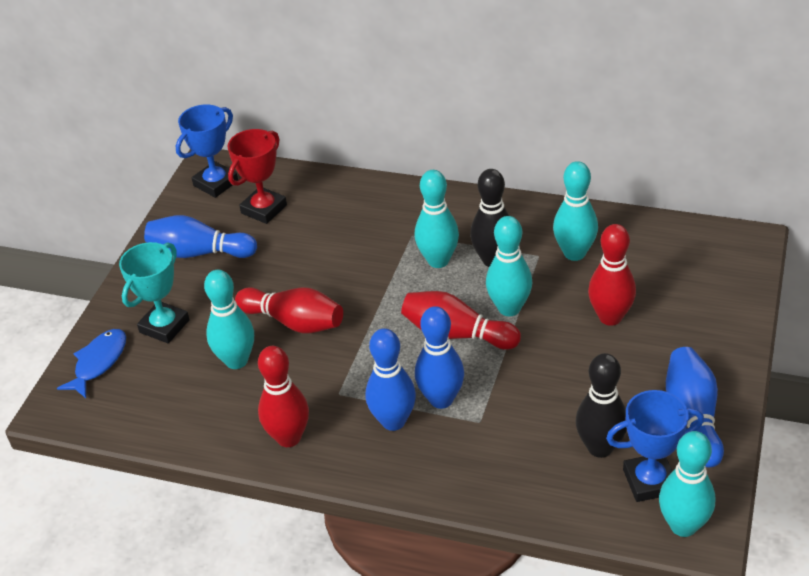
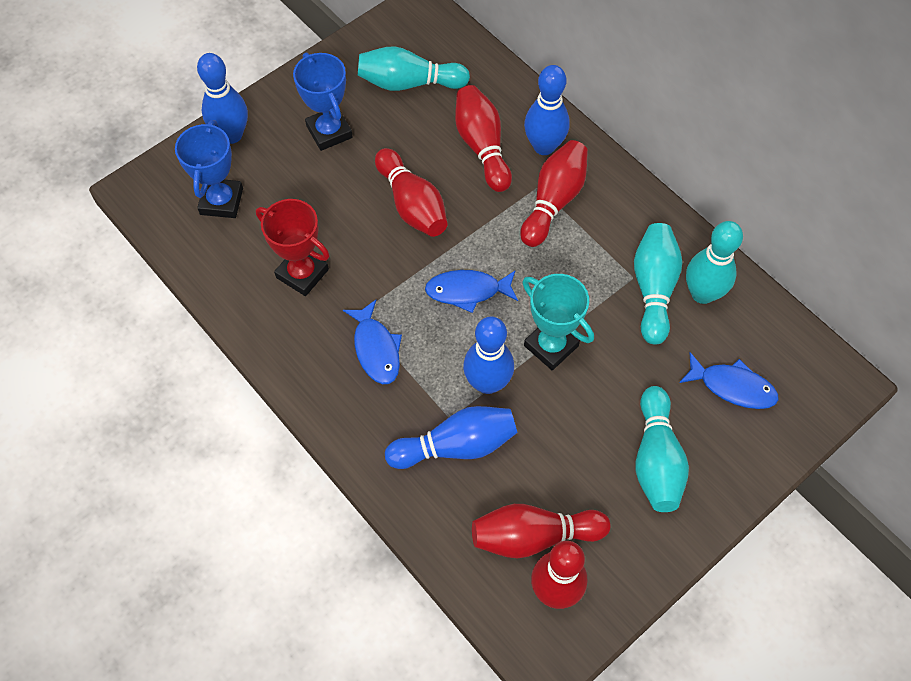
black bowling pin: 2 -> 0
blue fish: 1 -> 3
red bowling pin: 4 -> 5
turquoise bowling pin: 5 -> 4

